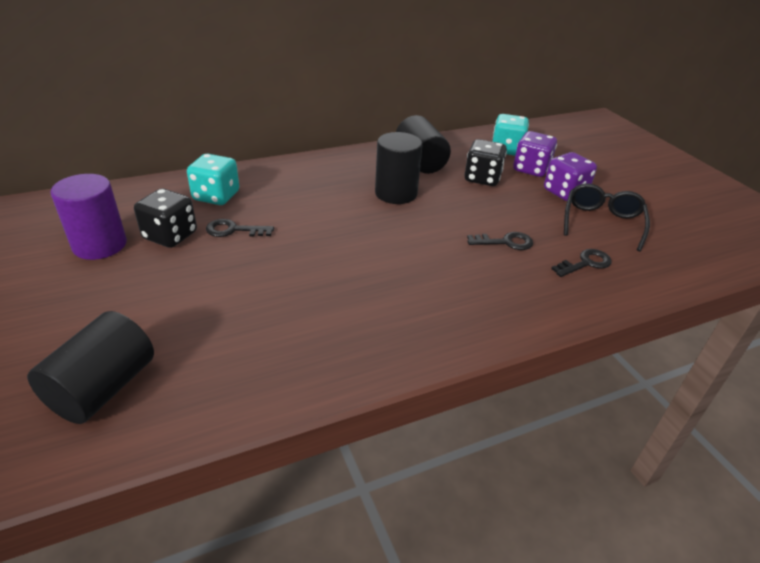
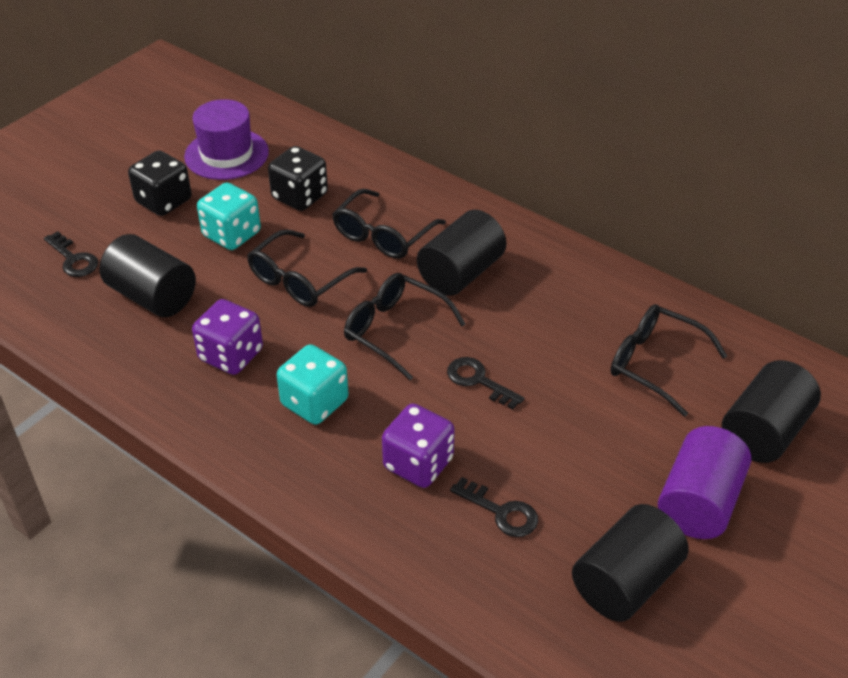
black cylinder: 3 -> 4
black glasses: 1 -> 4
purple hat: 0 -> 1

